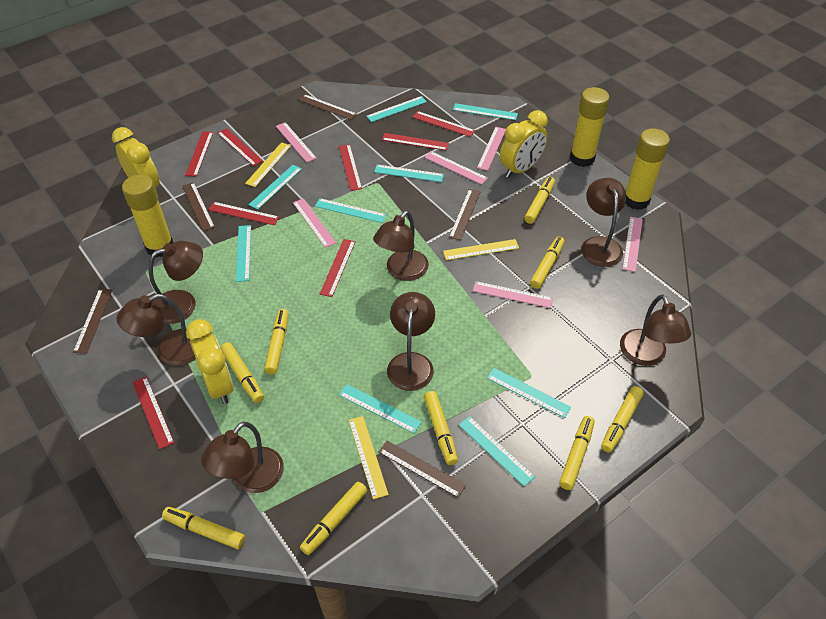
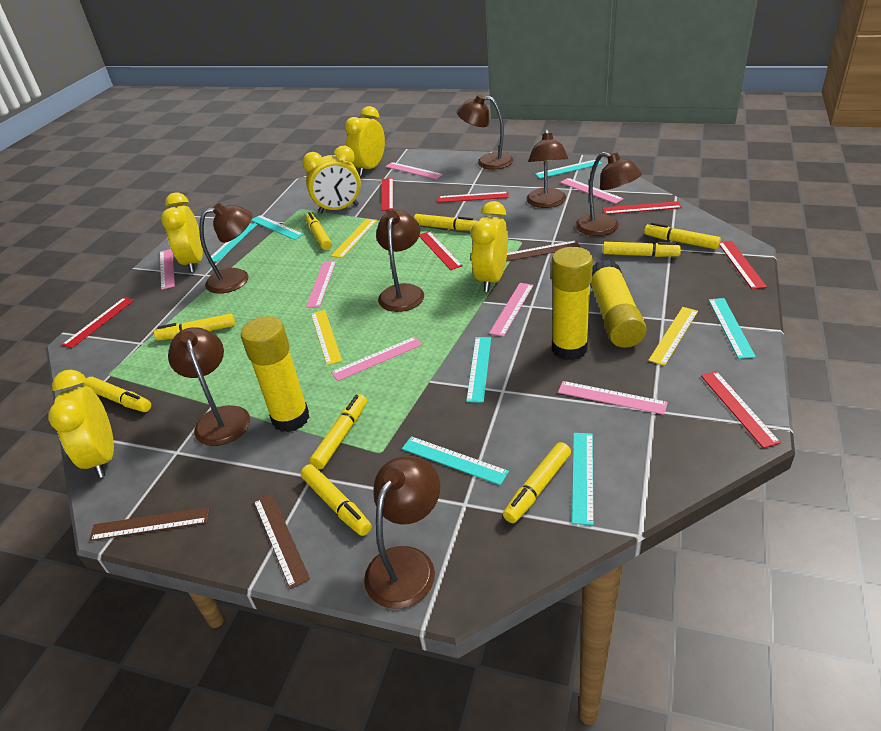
brown ruler: 5 -> 3
pink ruler: 6 -> 7
red ruler: 8 -> 7
turquoise ruler: 9 -> 7
yellow clock: 3 -> 5

